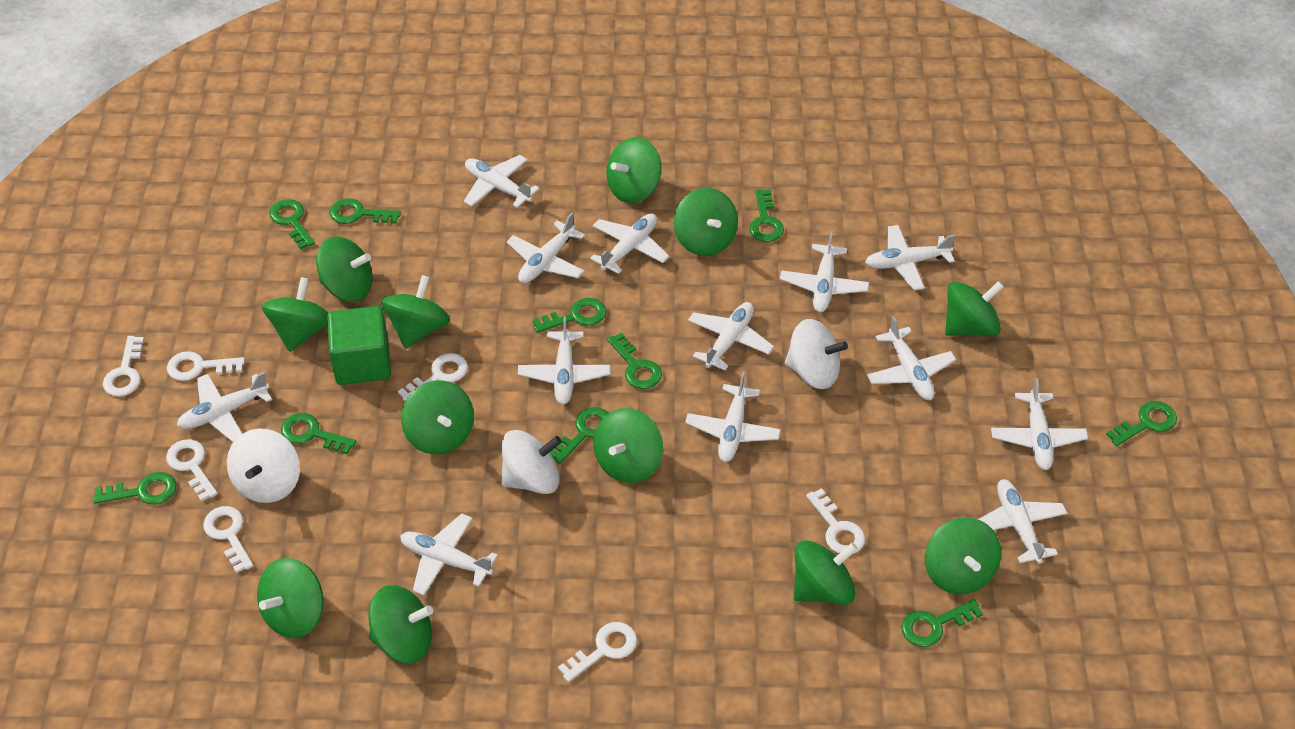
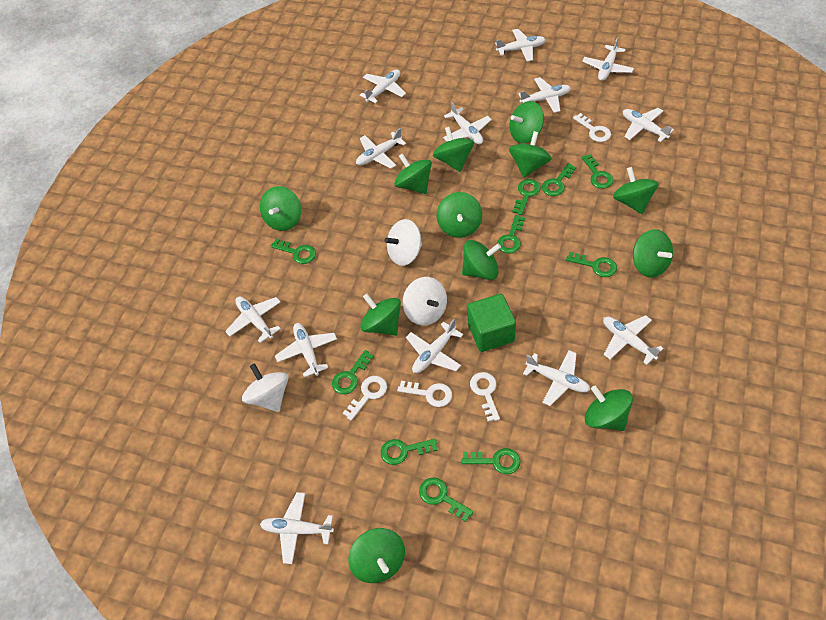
white key: 7 -> 4

